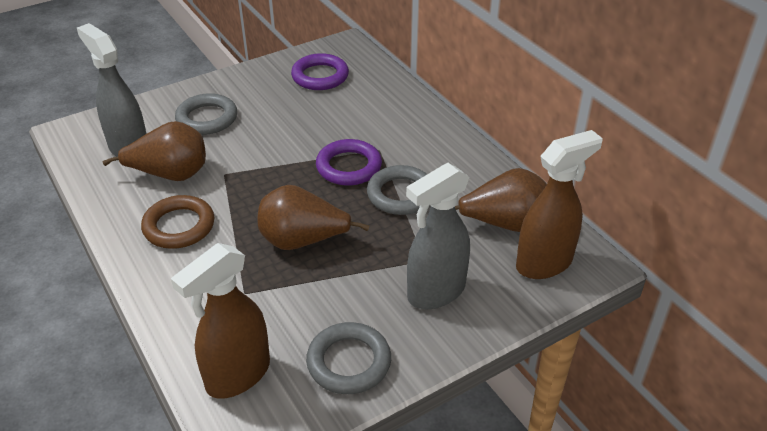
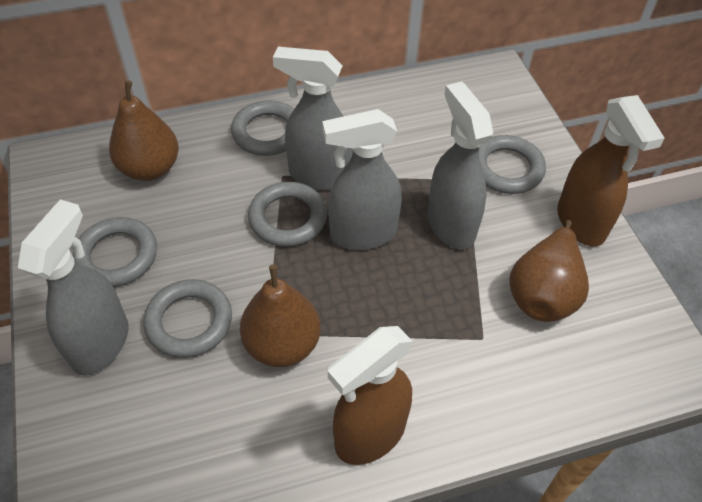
brown ring: 1 -> 0
grey ring: 3 -> 5
grey spray bottle: 2 -> 4
purple ring: 2 -> 0

